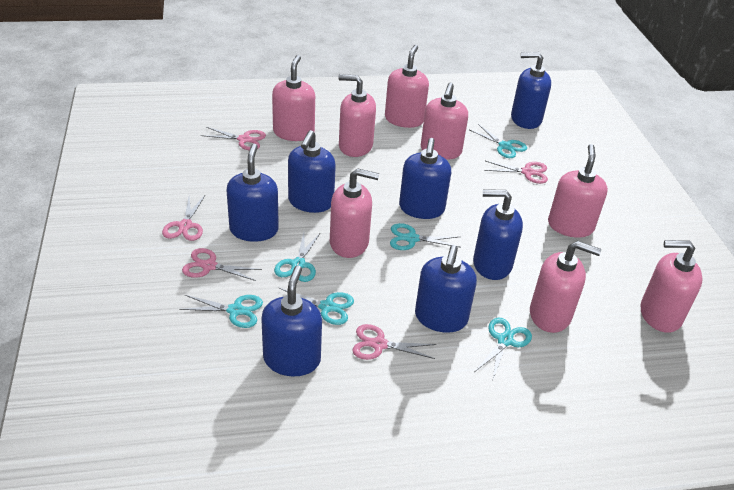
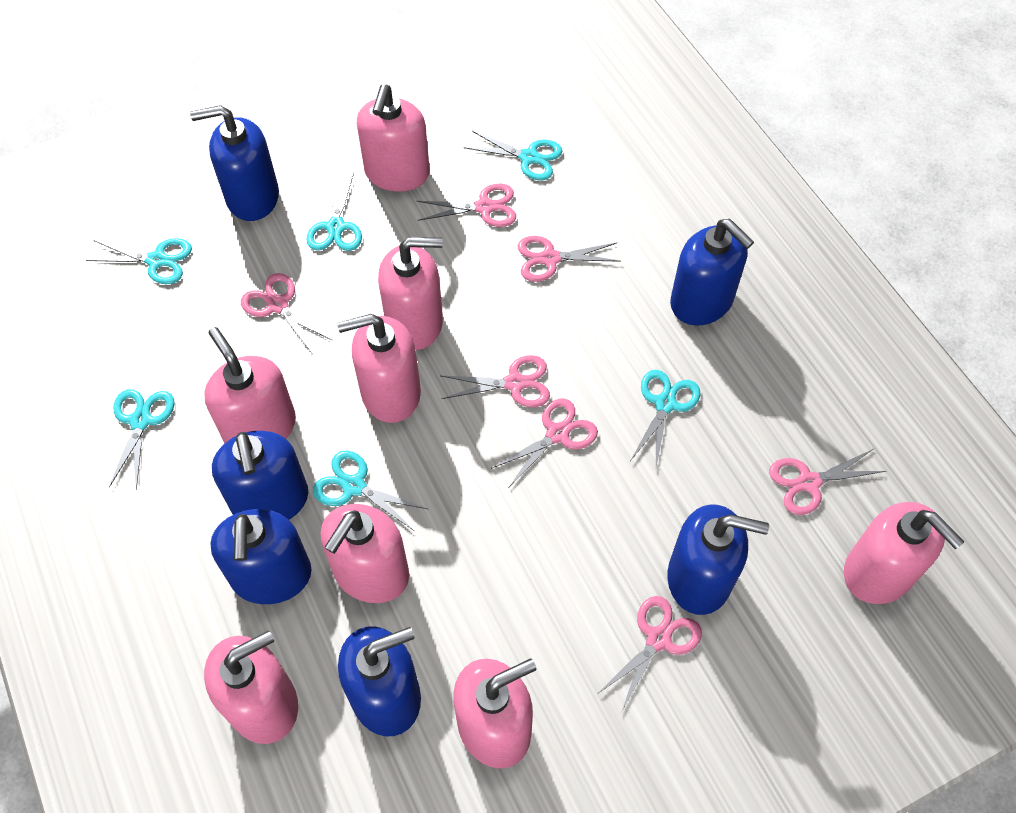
blue soap dispenser: 7 -> 6
pink scissors: 5 -> 7

